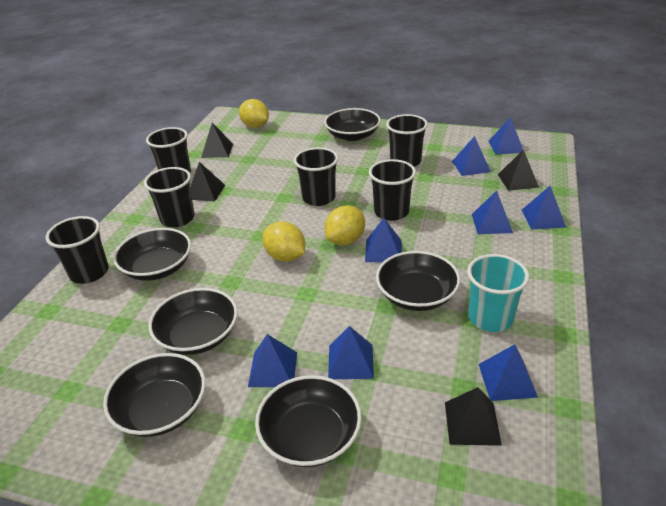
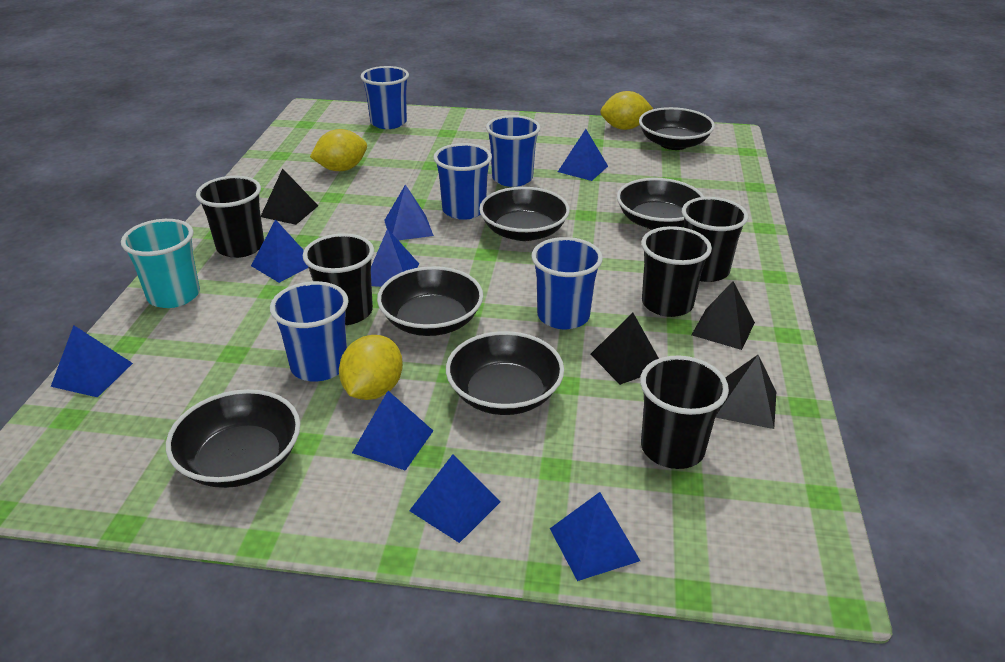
black cup: 6 -> 5
blue cup: 0 -> 5

